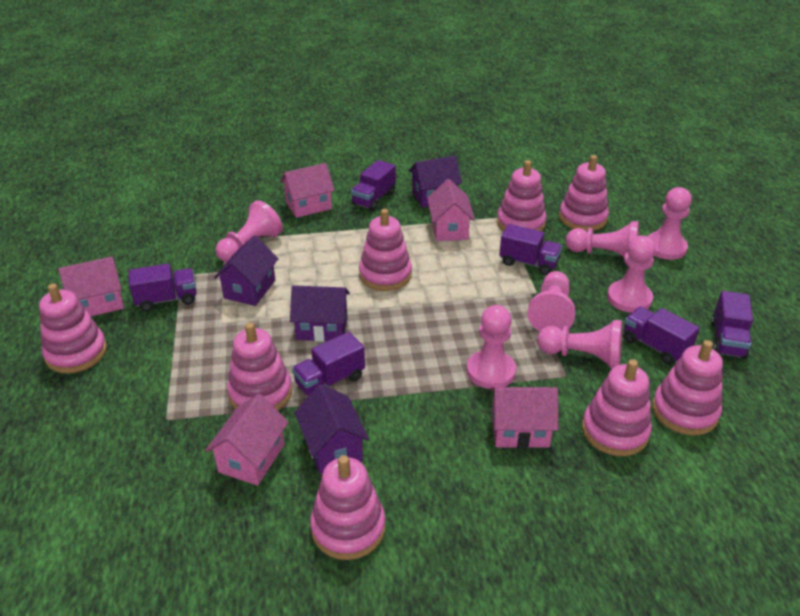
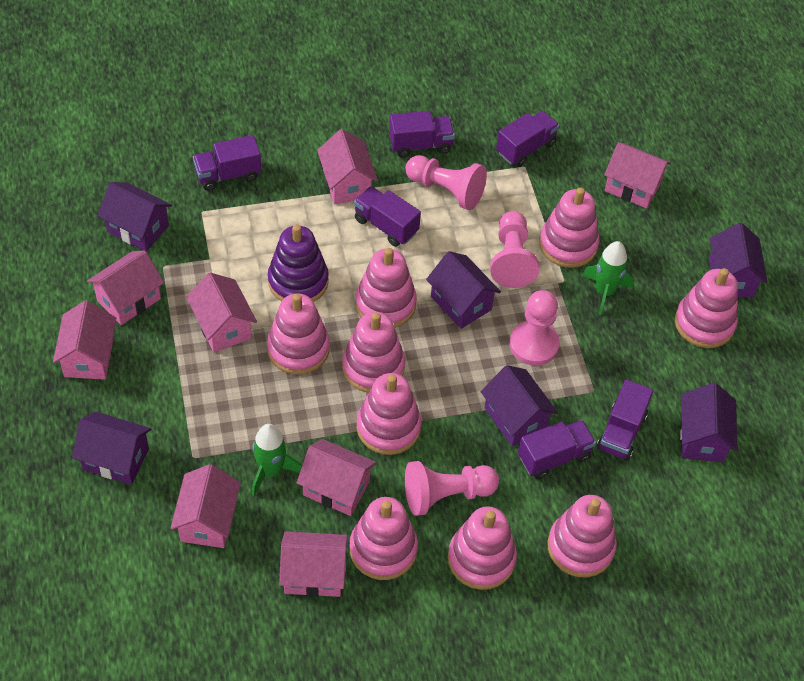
green rocket: 0 -> 2
pink house: 5 -> 8
pink pawn: 7 -> 4
pink stacking toy: 8 -> 9
purple house: 4 -> 6
purple stacking toy: 0 -> 1

